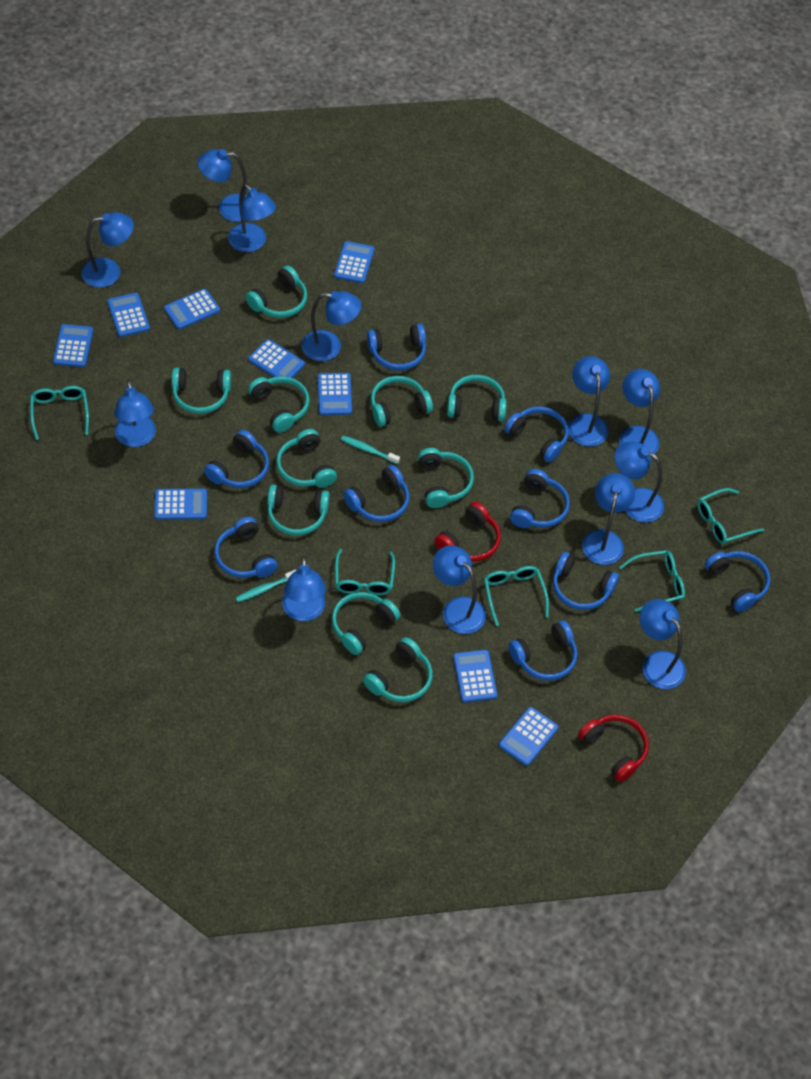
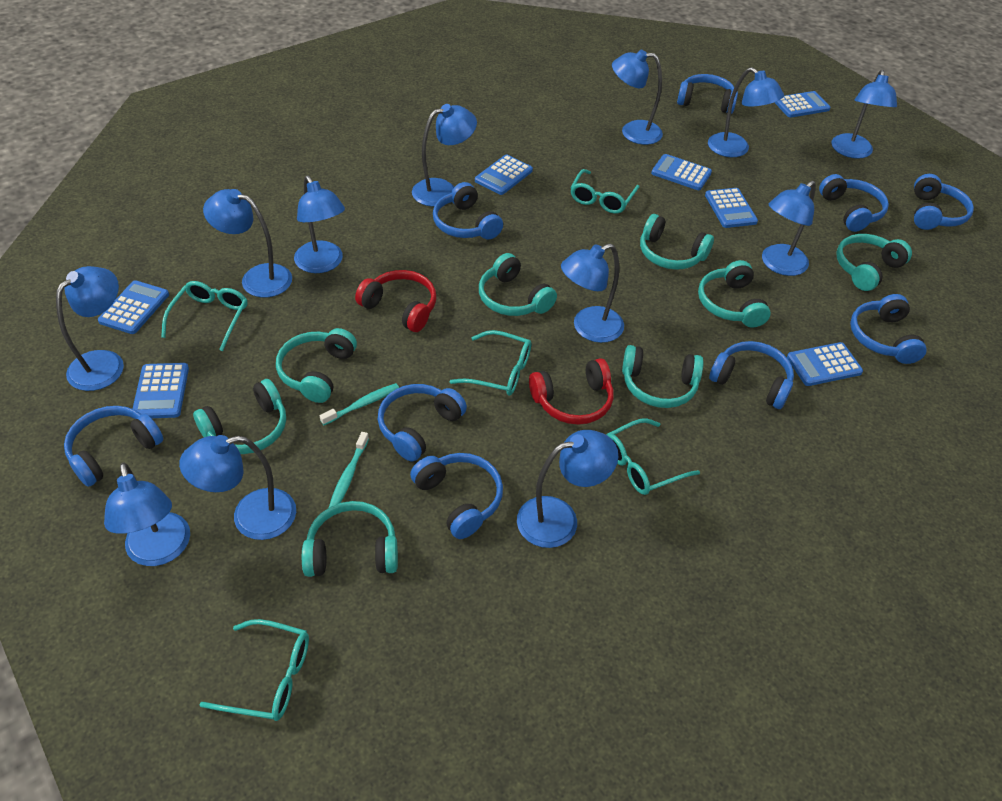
blue calculator: 9 -> 7
turquoise headphones: 10 -> 8

